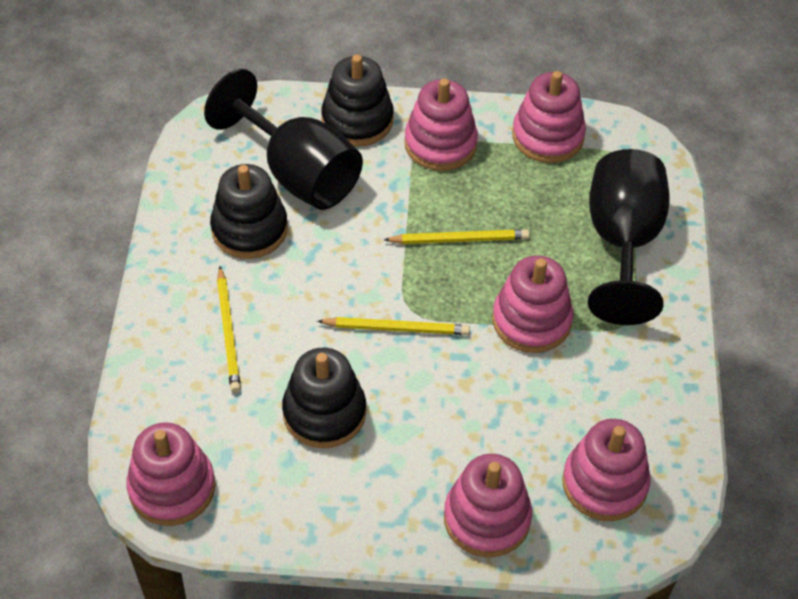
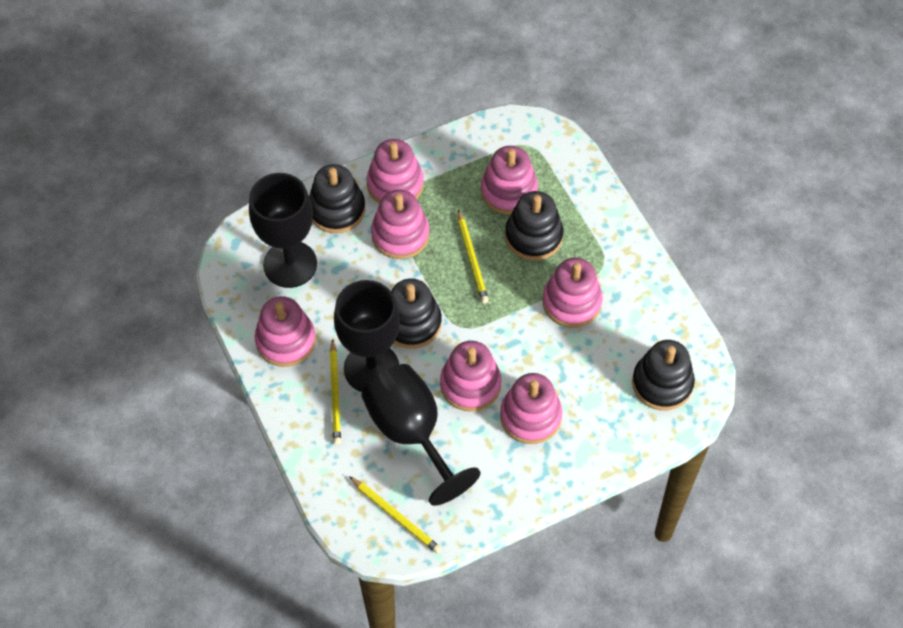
black goblet: 2 -> 3
black stacking toy: 3 -> 4
pink stacking toy: 6 -> 7

